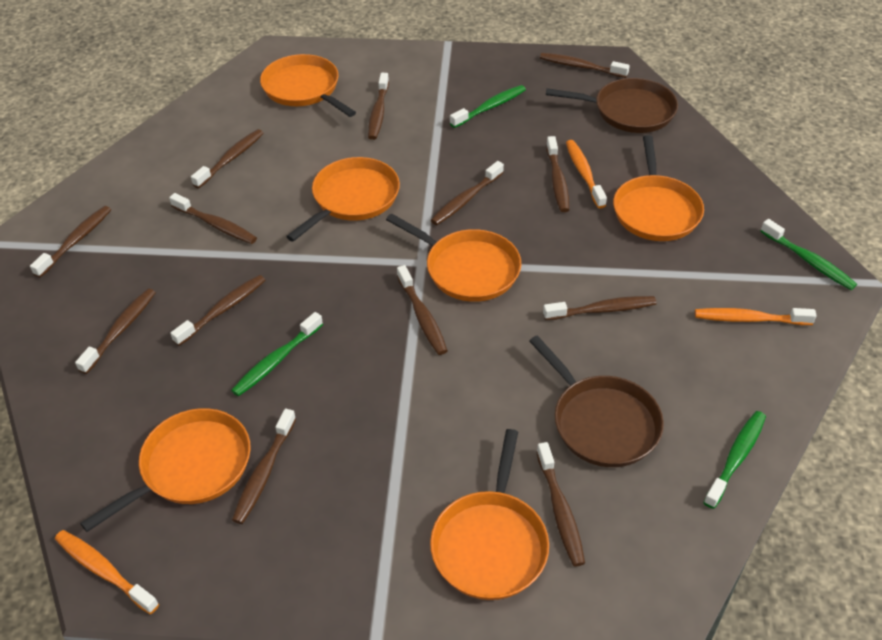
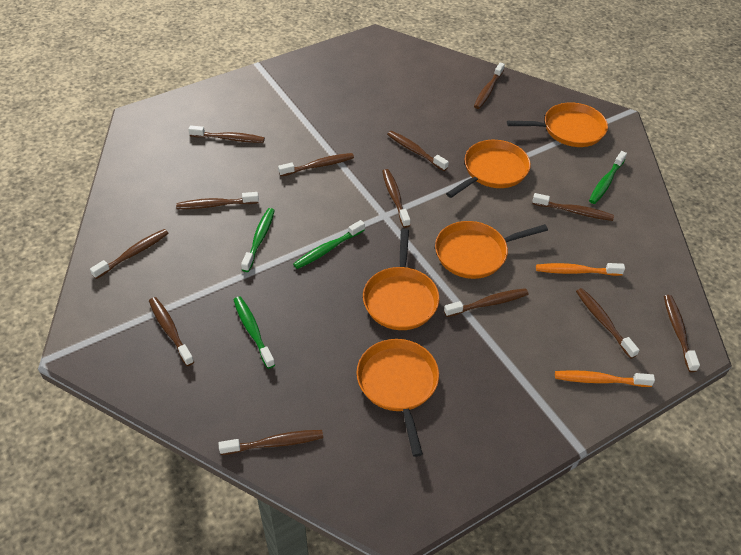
brown pan: 2 -> 0
orange pan: 6 -> 5
orange toothbrush: 3 -> 2

